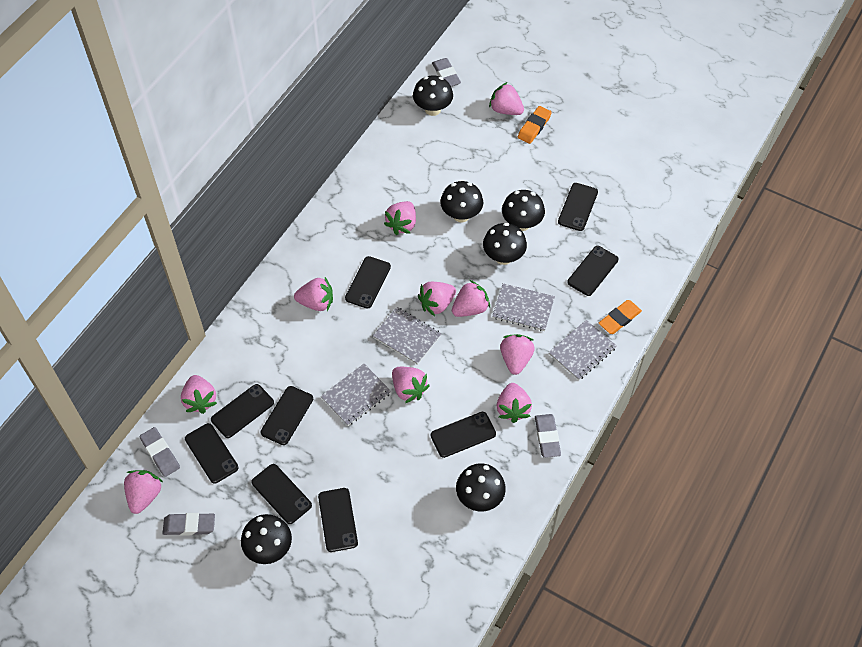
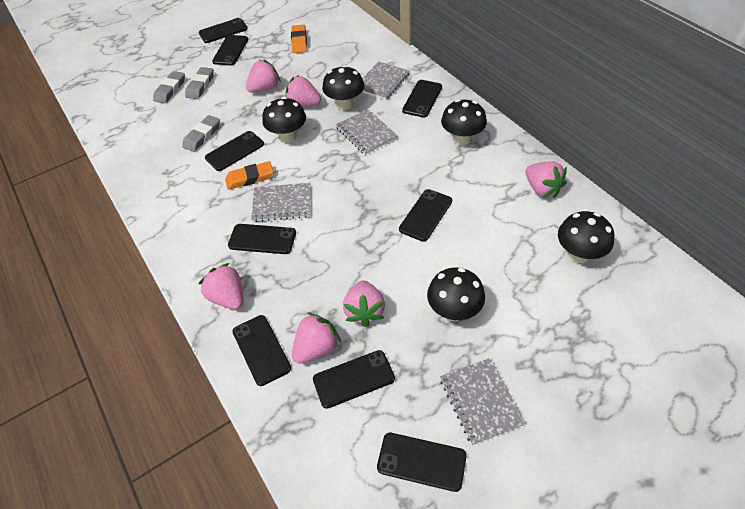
black mushroom: 6 -> 5
grey eraser: 4 -> 3
pink strawberry: 10 -> 6

